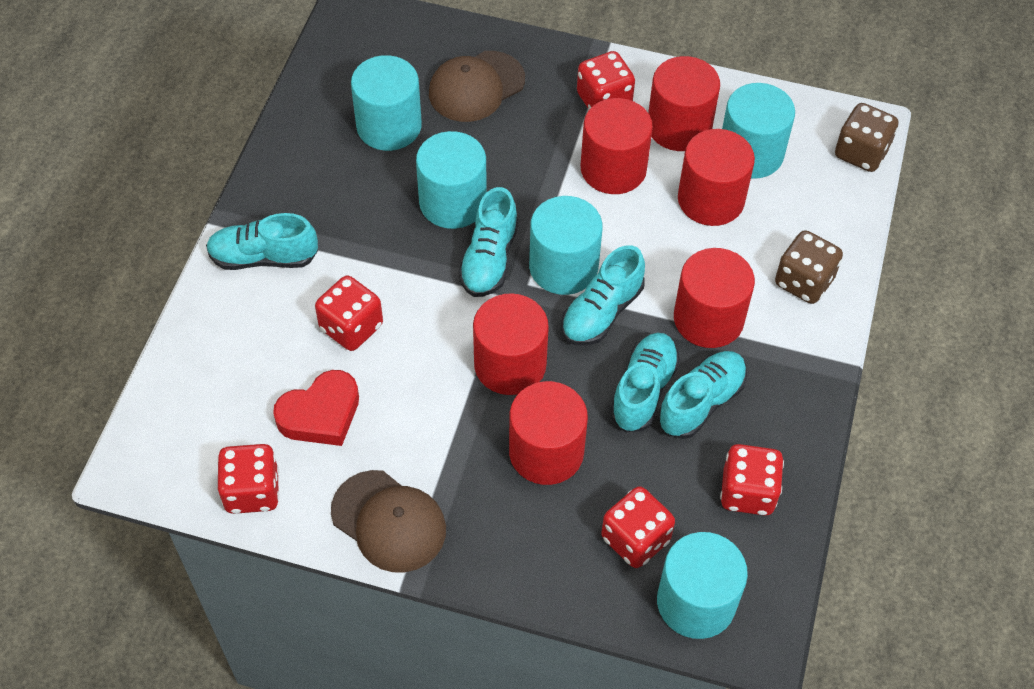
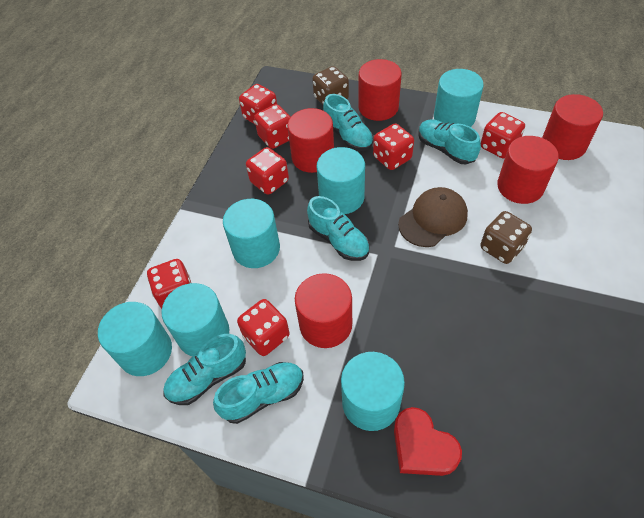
brown cap: 2 -> 1
red cylinder: 6 -> 5
red dice: 5 -> 7
turquoise cylinder: 5 -> 6

